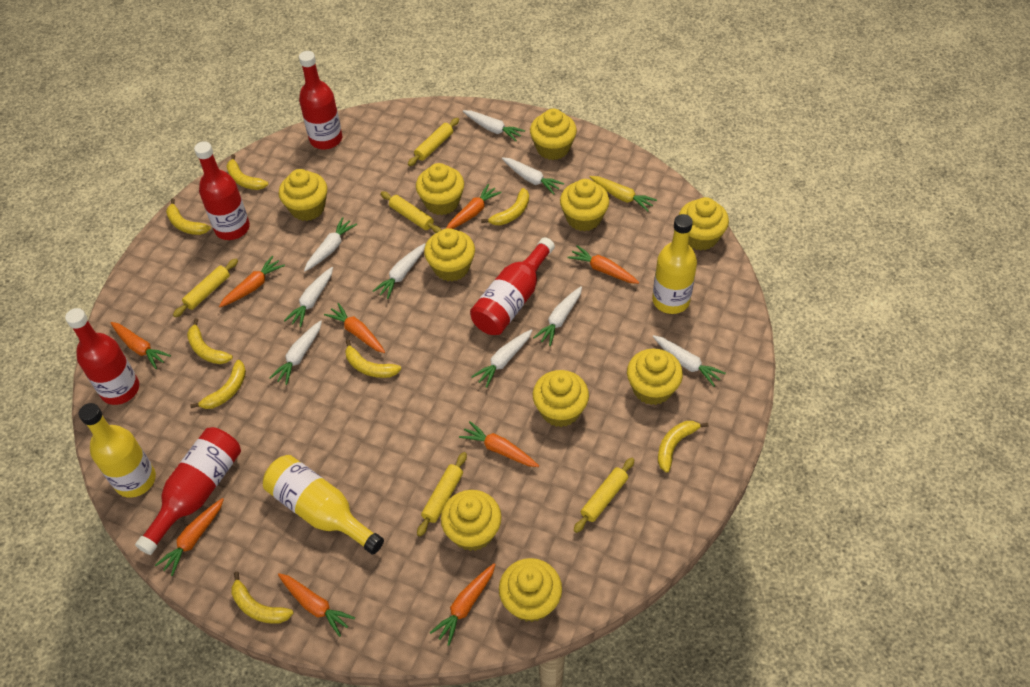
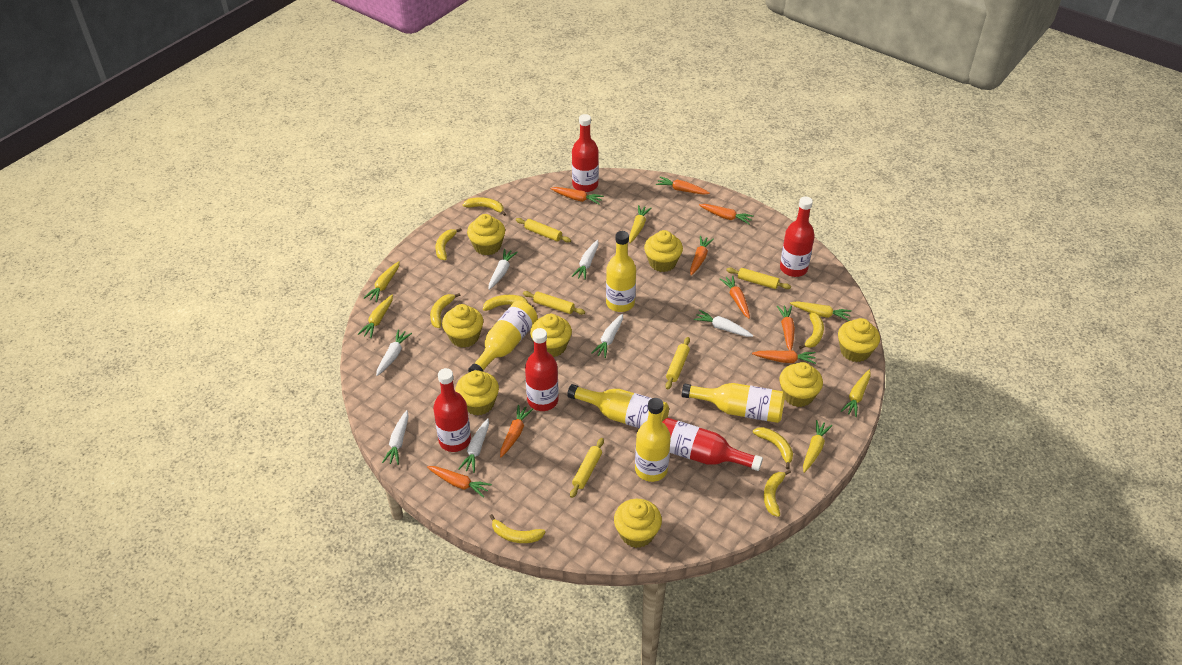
white carrot: 9 -> 7
yellow bottle: 3 -> 5
yellow carrot: 1 -> 6
yellow cupcake: 10 -> 8

